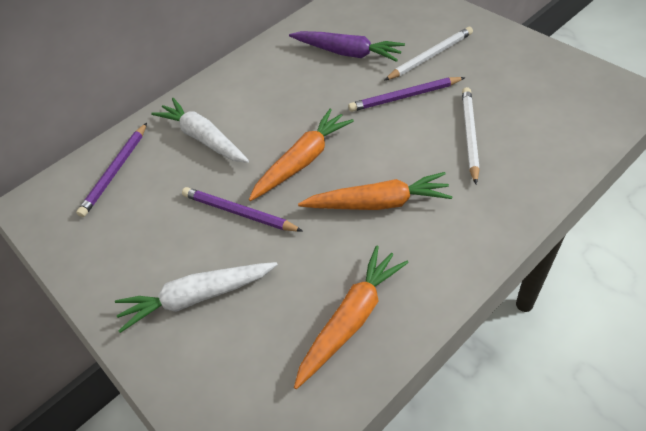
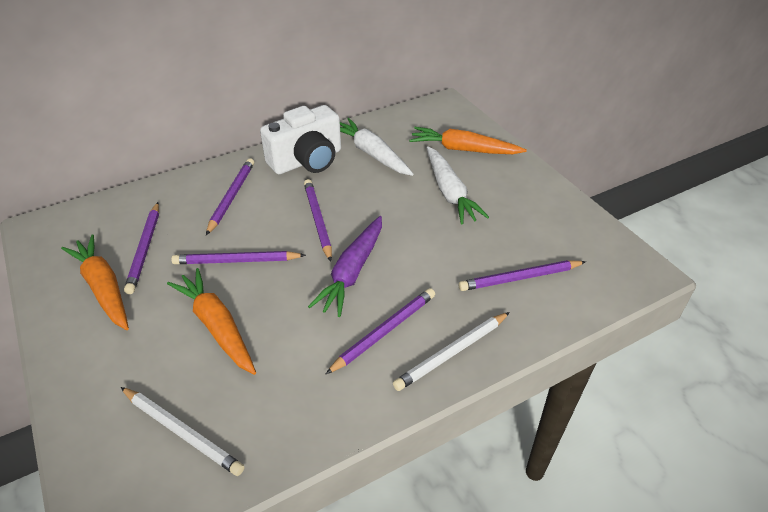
purple pencil: 3 -> 6
white camera: 0 -> 1

